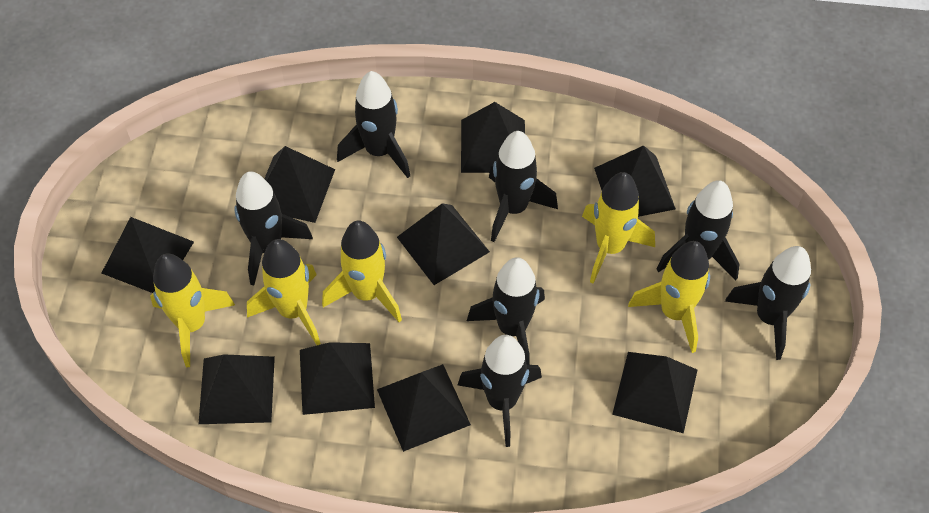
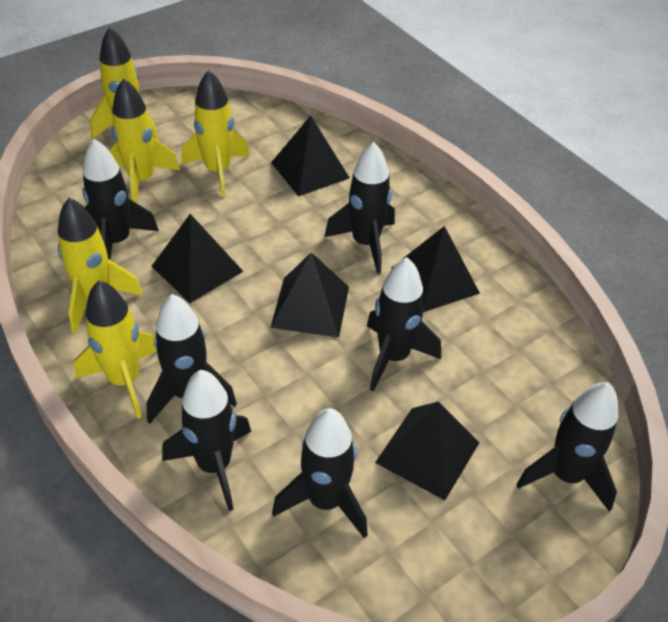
black pyramid: 9 -> 5

